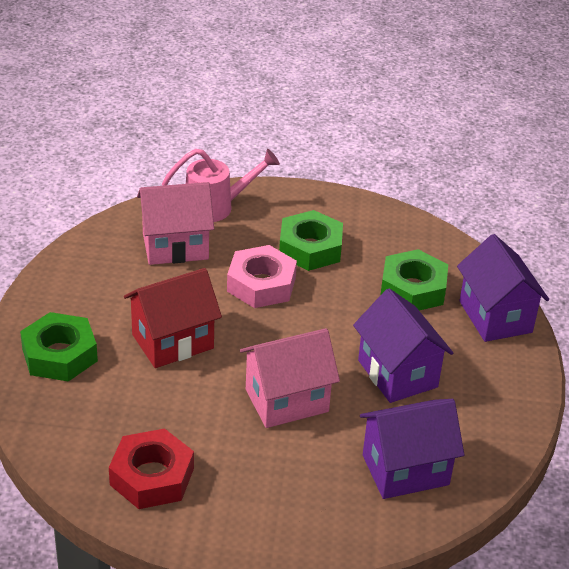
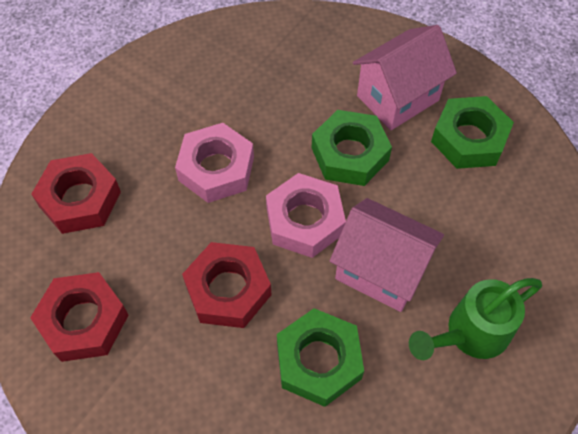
green watering can: 0 -> 1
pink nut: 1 -> 2
pink watering can: 1 -> 0
purple house: 3 -> 0
red house: 1 -> 0
red nut: 1 -> 3

